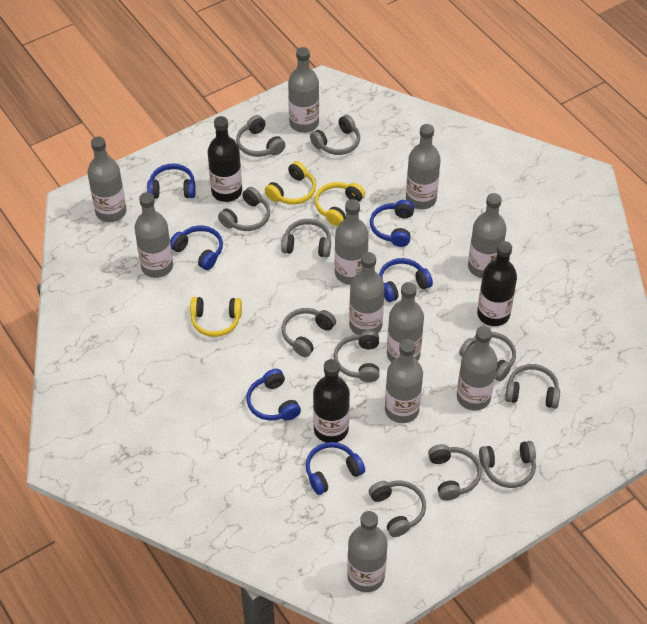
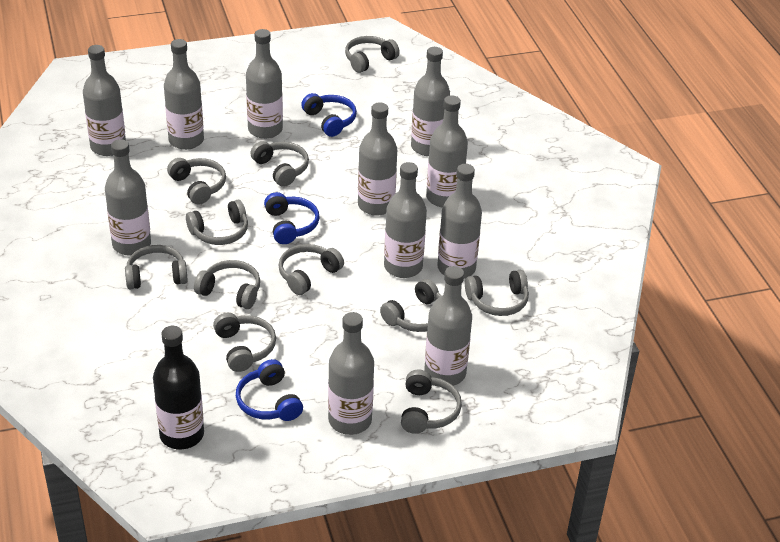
black bottle: 3 -> 1
blue headphones: 6 -> 3
yellow headphones: 3 -> 0

